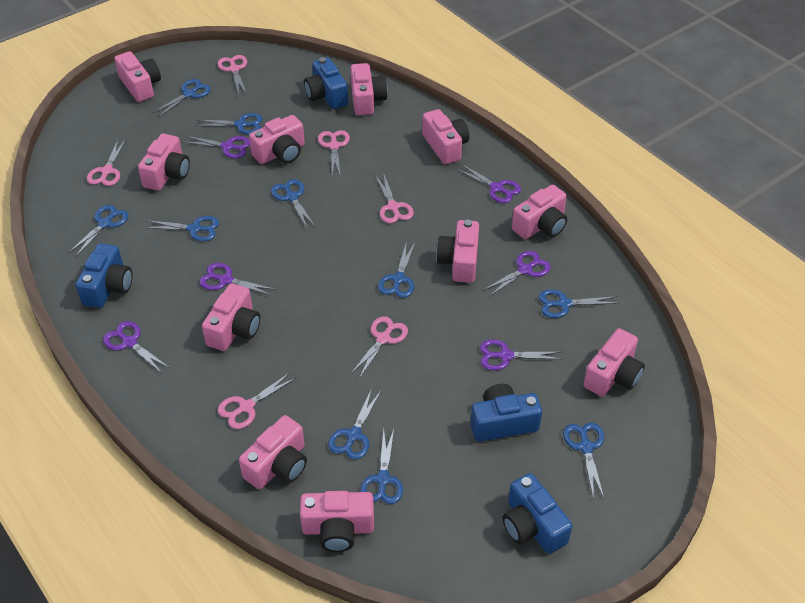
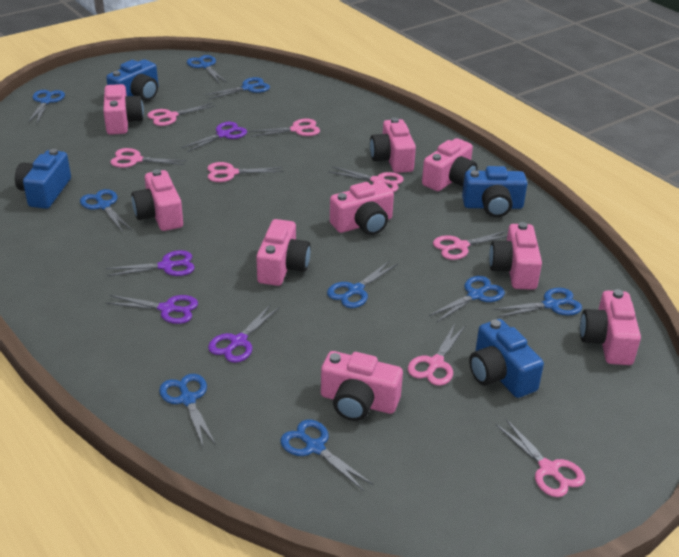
blue scissors: 10 -> 9
pink camera: 11 -> 9
pink scissors: 6 -> 8
purple scissors: 6 -> 4

